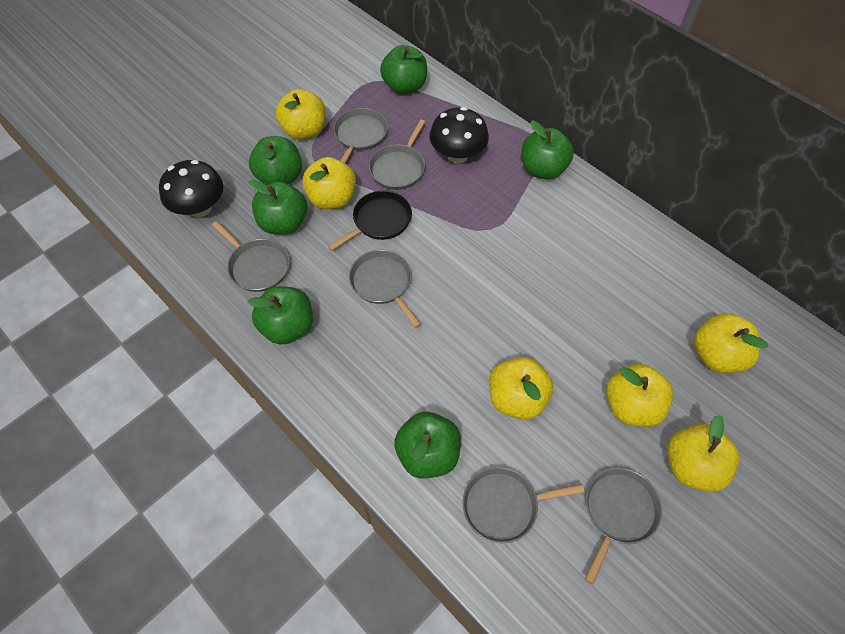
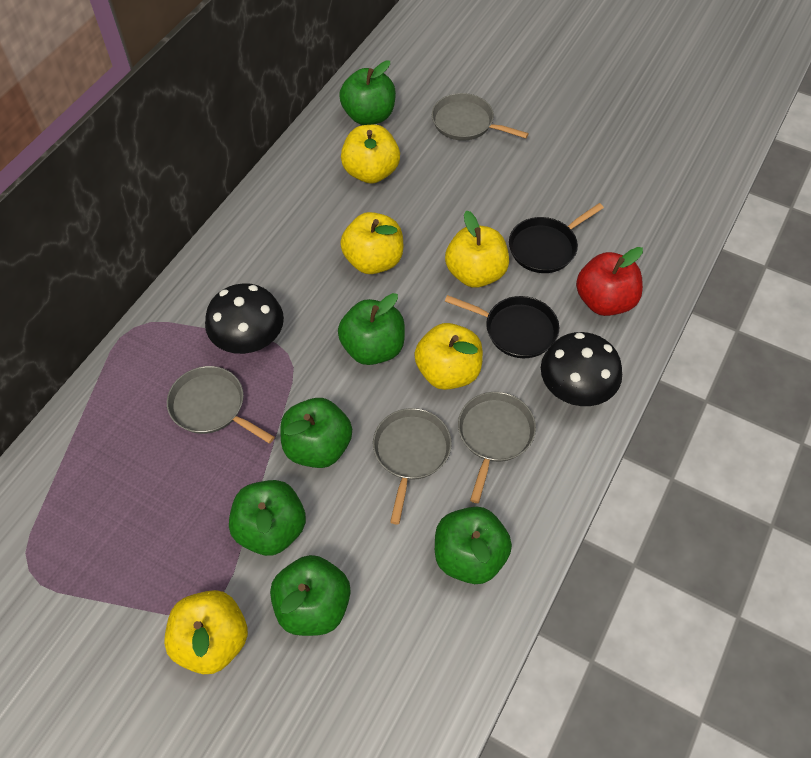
black pan: 1 -> 2
grey pan: 6 -> 4
red apple: 0 -> 1
yellow apple: 6 -> 5

